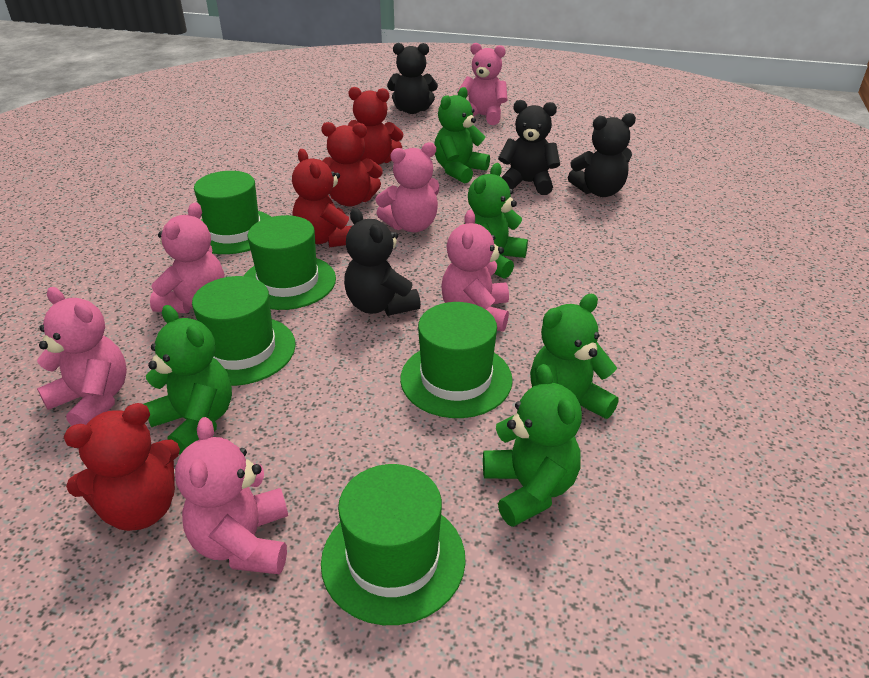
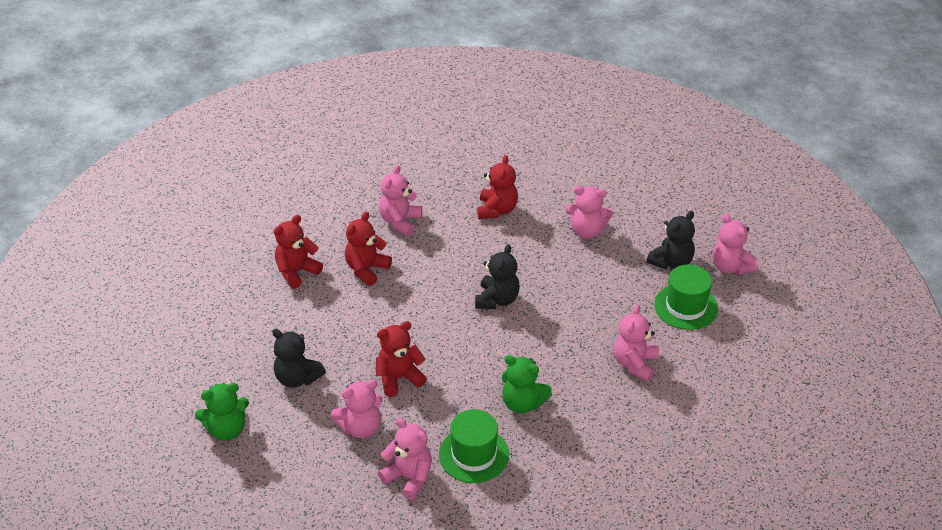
black teddy bear: 4 -> 3
green hat: 5 -> 2
green teddy bear: 5 -> 2

